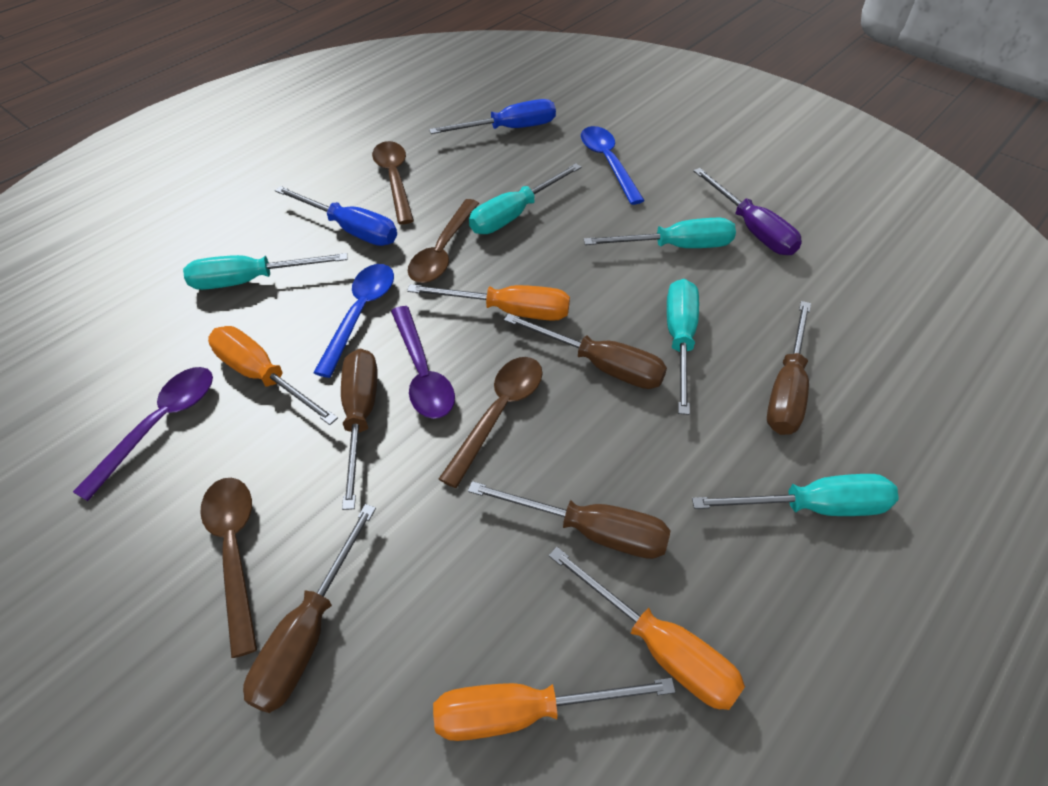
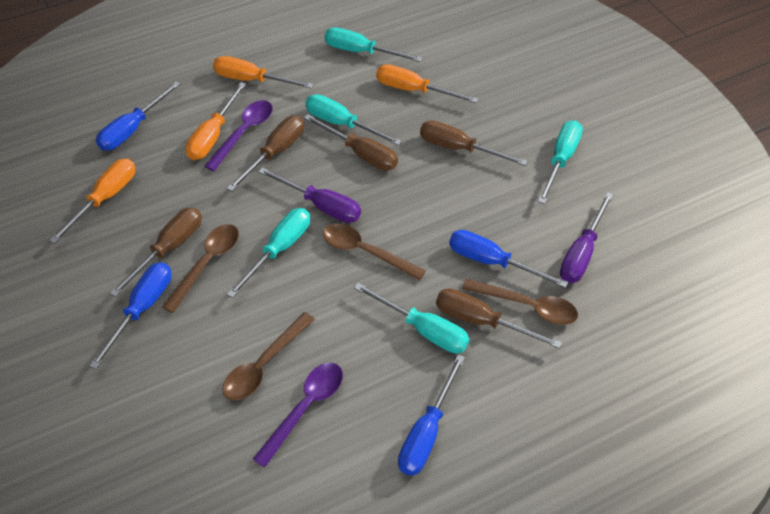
blue screwdriver: 2 -> 4
blue spoon: 2 -> 0
purple screwdriver: 1 -> 2

